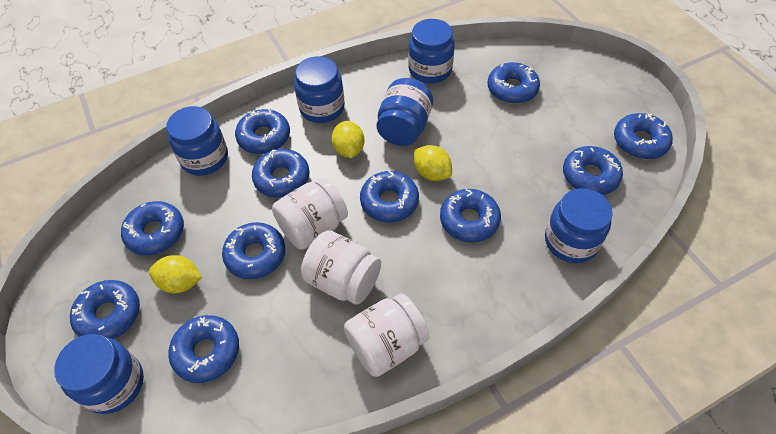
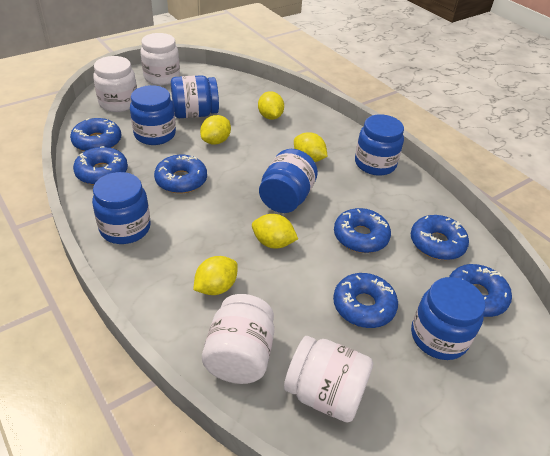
blue donut: 11 -> 7
white jar: 3 -> 4
yellow lemon: 3 -> 5

